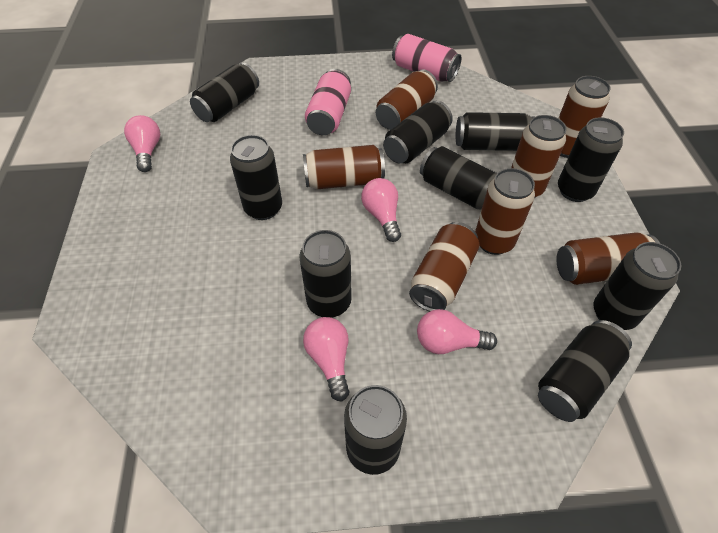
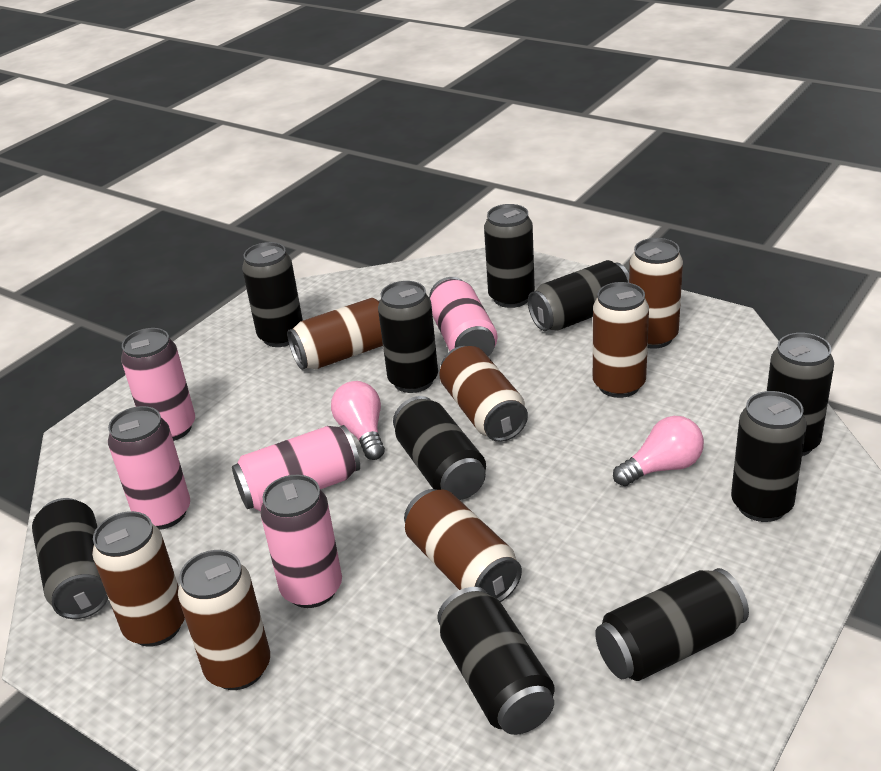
pink can: 2 -> 5
pink light bulb: 4 -> 2

